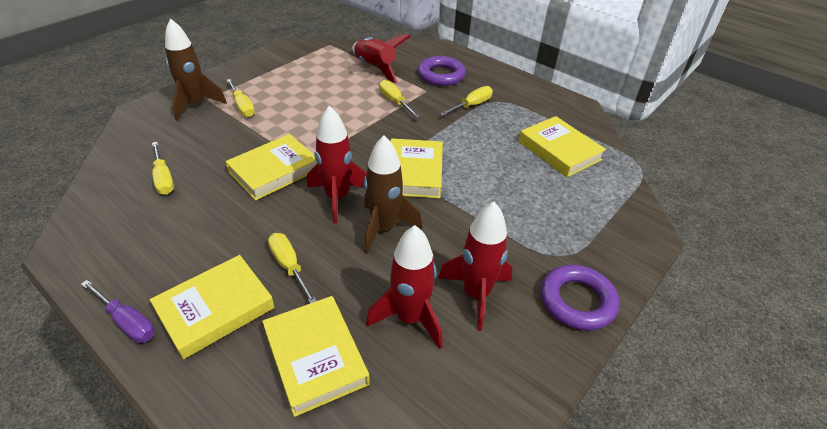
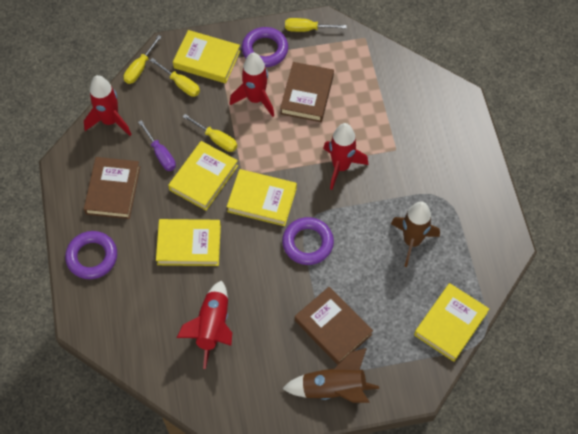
brown book: 0 -> 3
purple ring: 2 -> 3
yellow screwdriver: 5 -> 4

